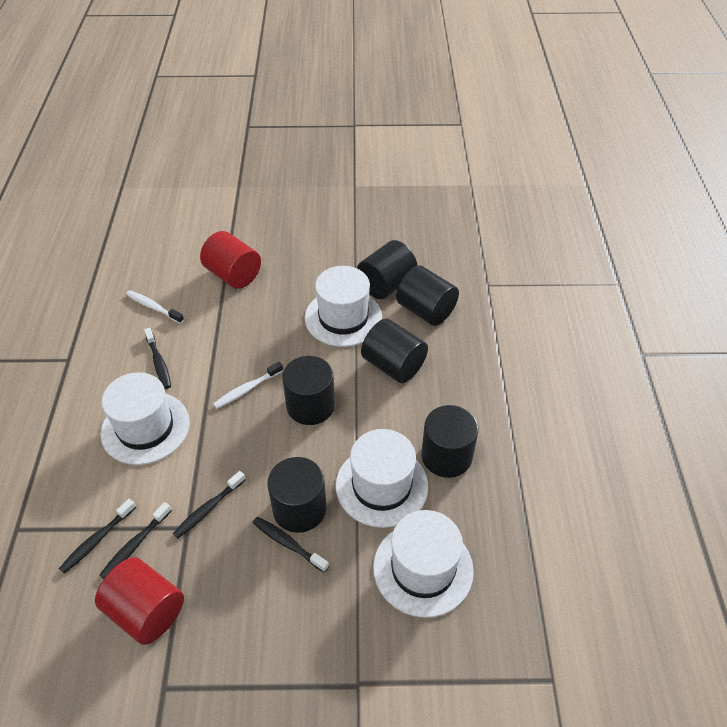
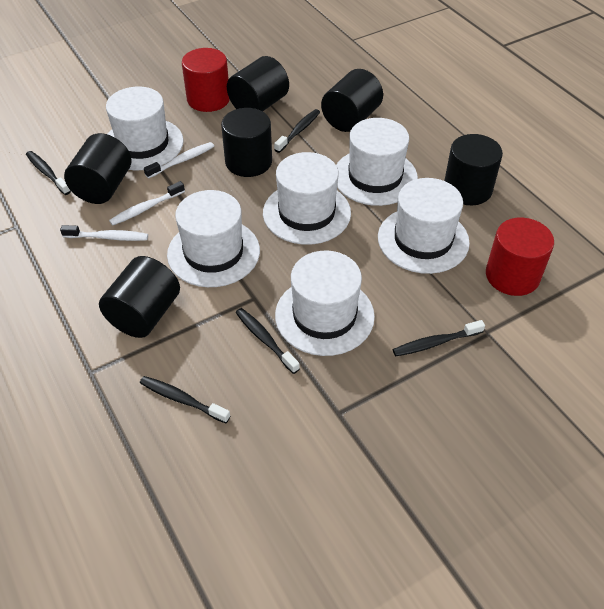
white hat: 4 -> 6
white toothbrush: 2 -> 3

